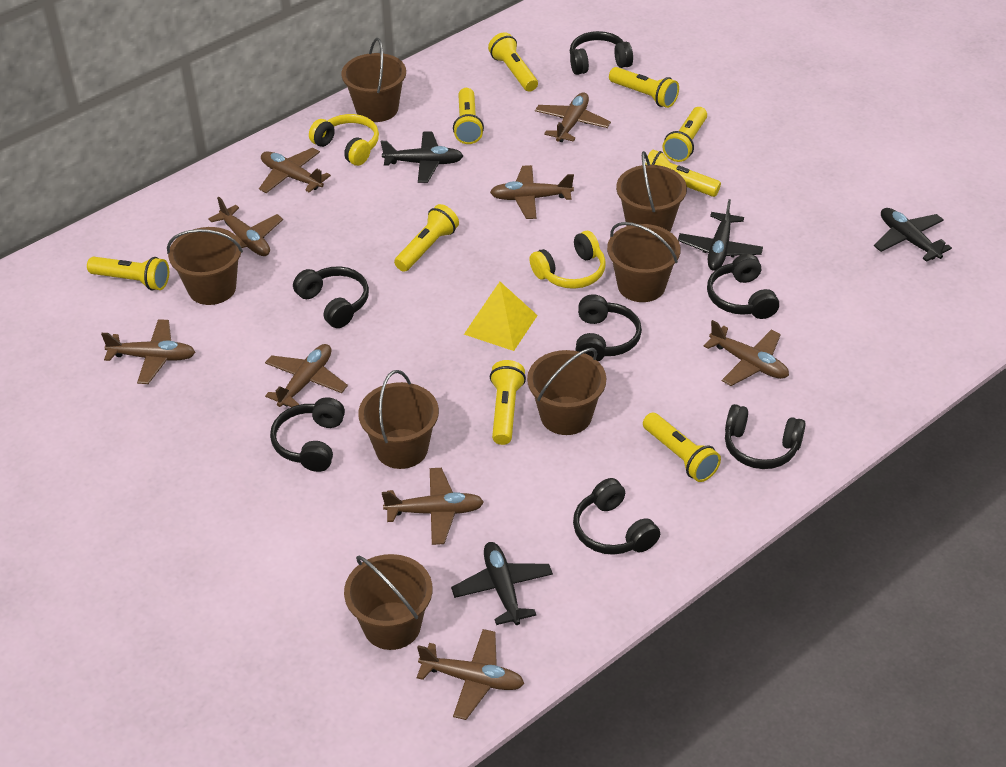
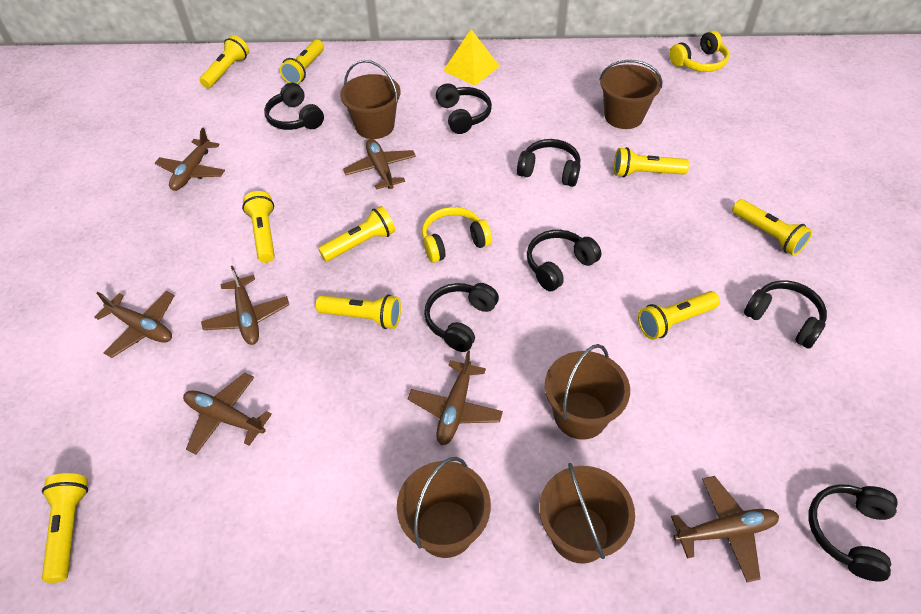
black plane: 4 -> 0
brown bucket: 7 -> 5
brown plane: 9 -> 7

